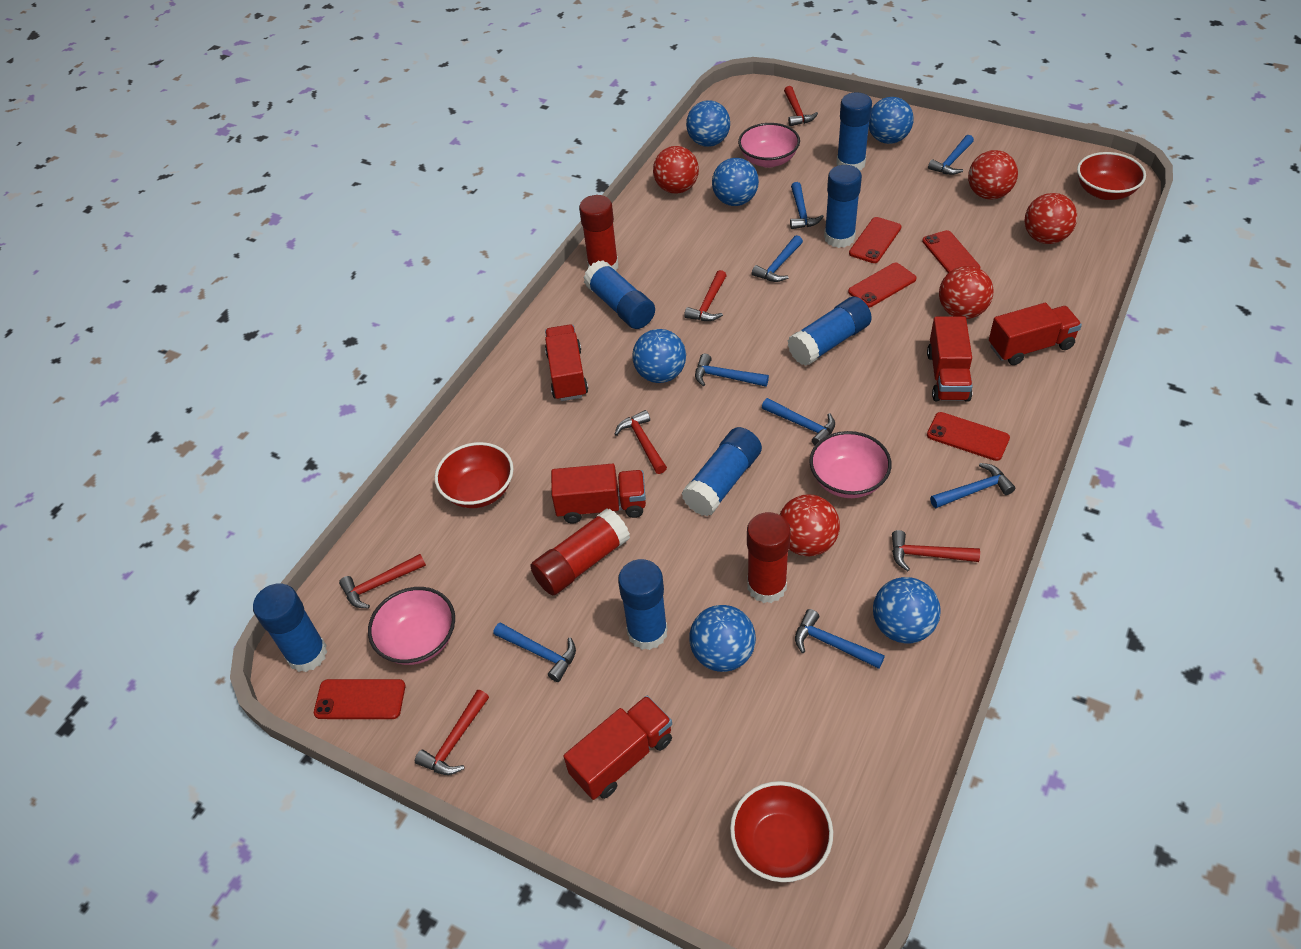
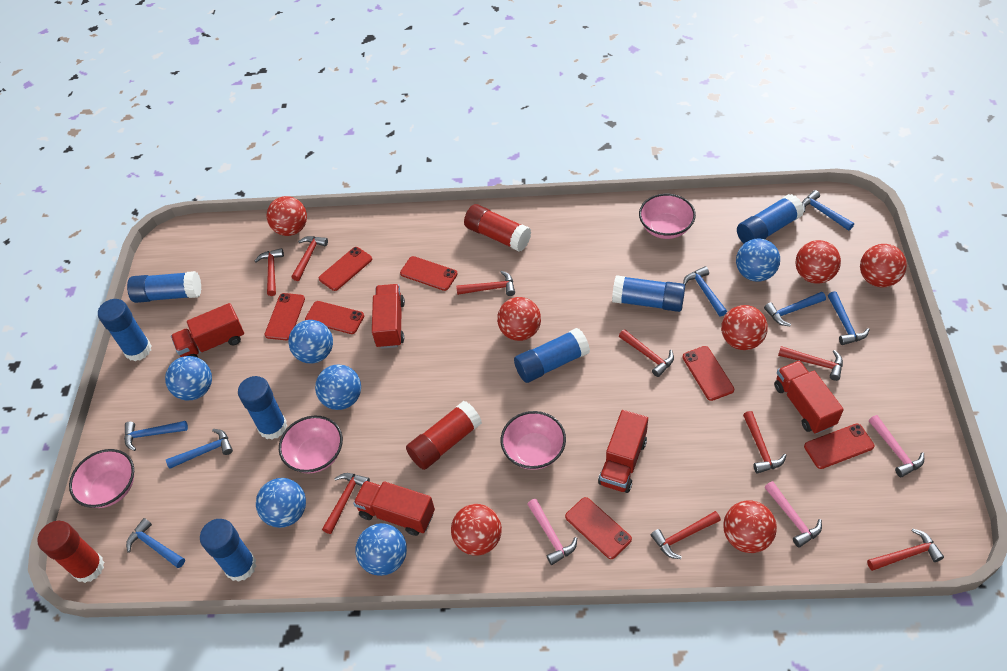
blue hammer: 8 -> 7
pink bowl: 3 -> 4
pink hammer: 0 -> 3
red ball: 5 -> 7
red bowl: 3 -> 0
red hammer: 6 -> 9
red phone: 5 -> 7

